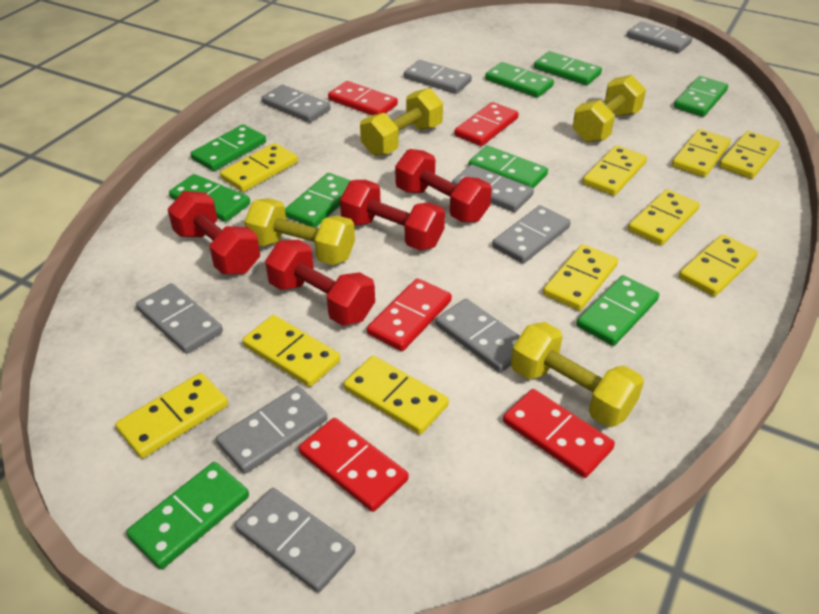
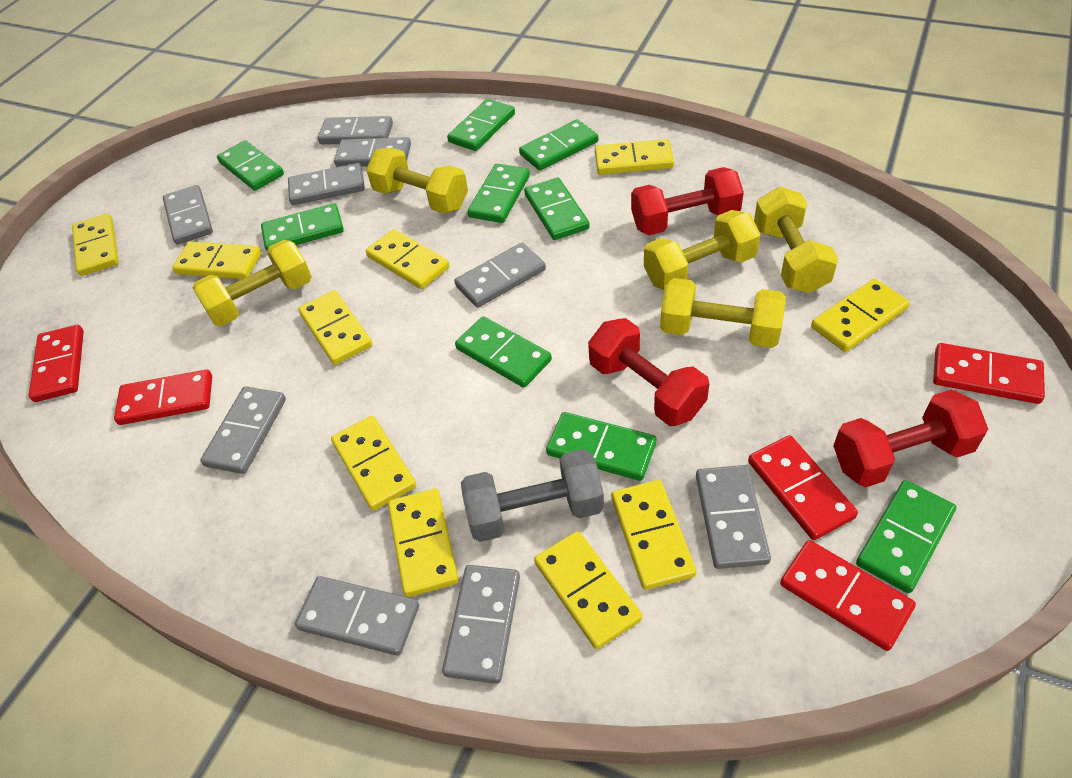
grey dumbbell: 0 -> 1
red dumbbell: 4 -> 3
yellow dumbbell: 4 -> 5

